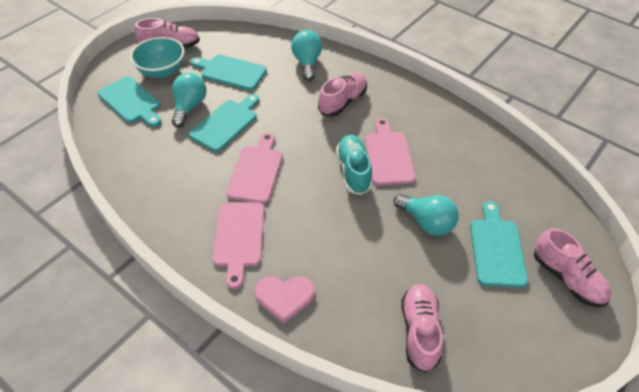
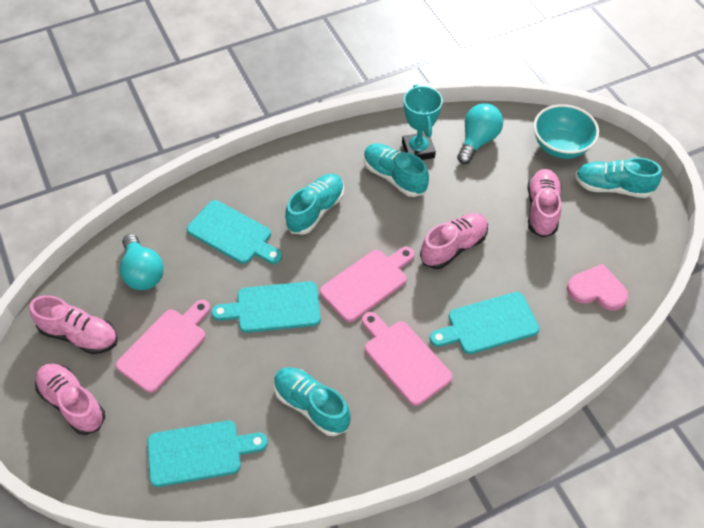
turquoise light bulb: 3 -> 2
turquoise shoe: 1 -> 4
turquoise trophy: 0 -> 1

